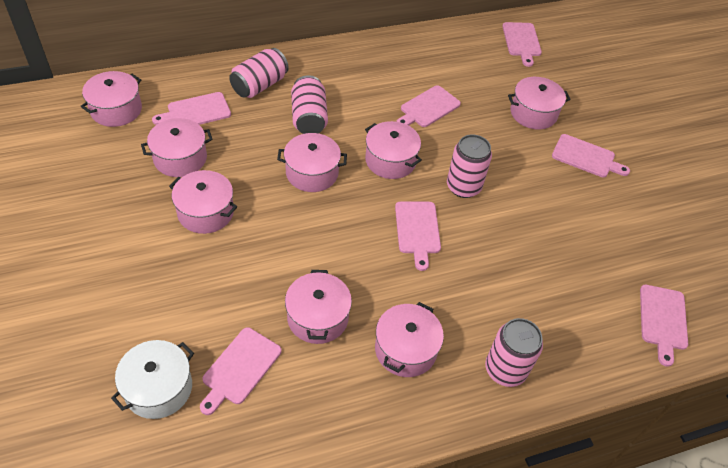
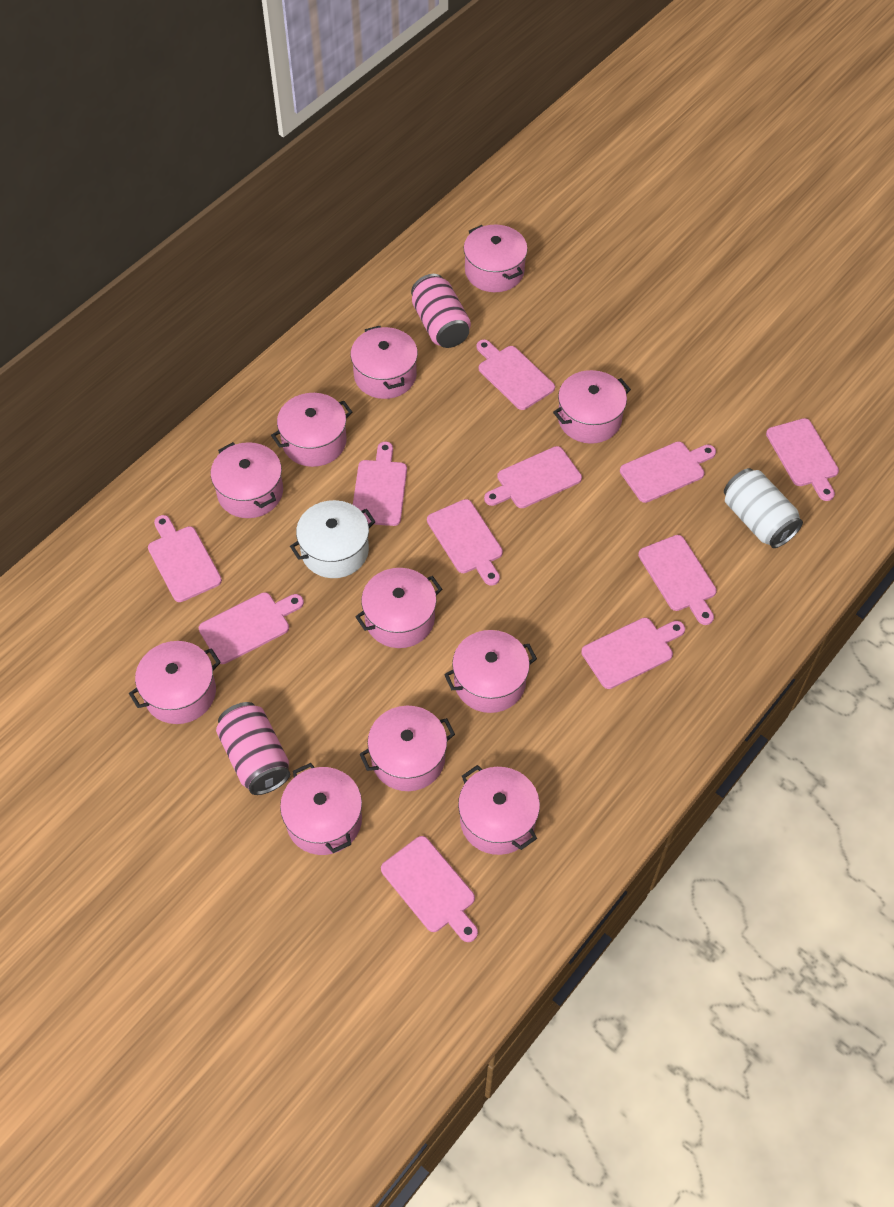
pink can: 4 -> 2
pink cutting board: 7 -> 11
pink pot: 8 -> 11
white can: 0 -> 1

